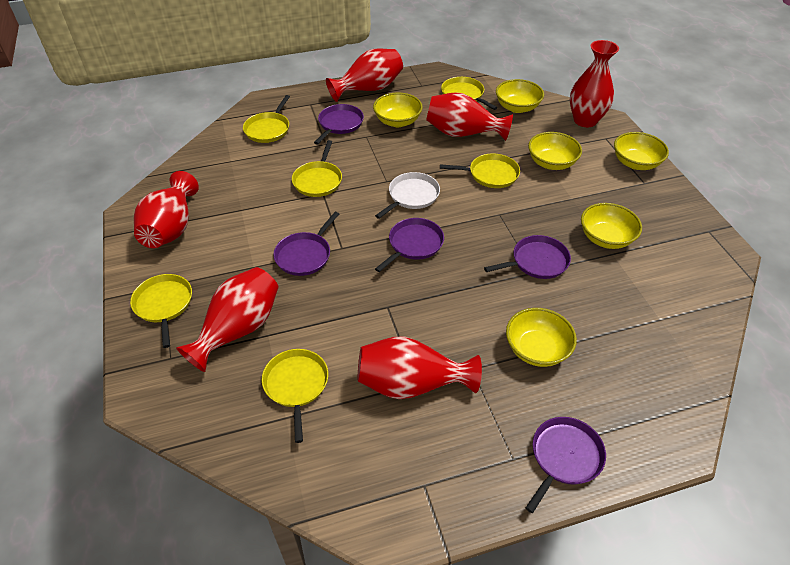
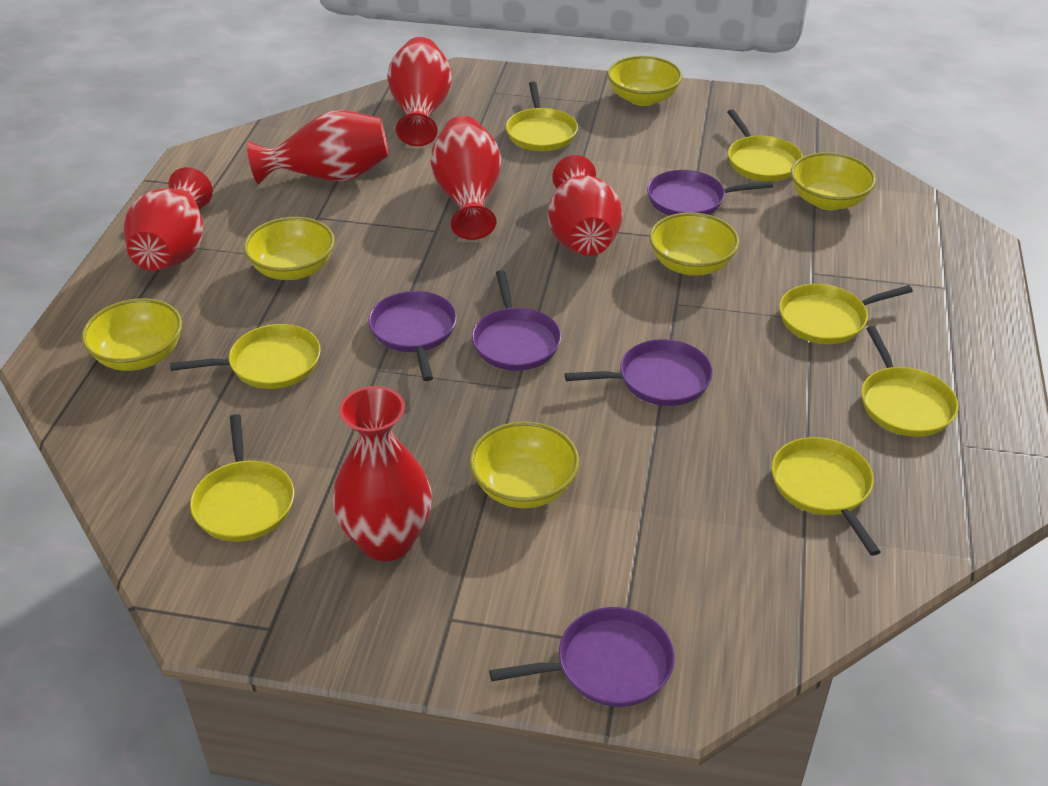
white pan: 1 -> 0
yellow pan: 6 -> 7

